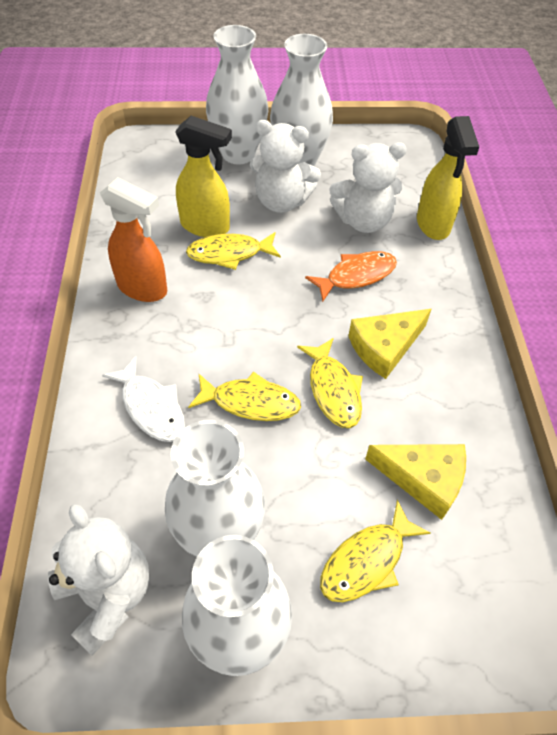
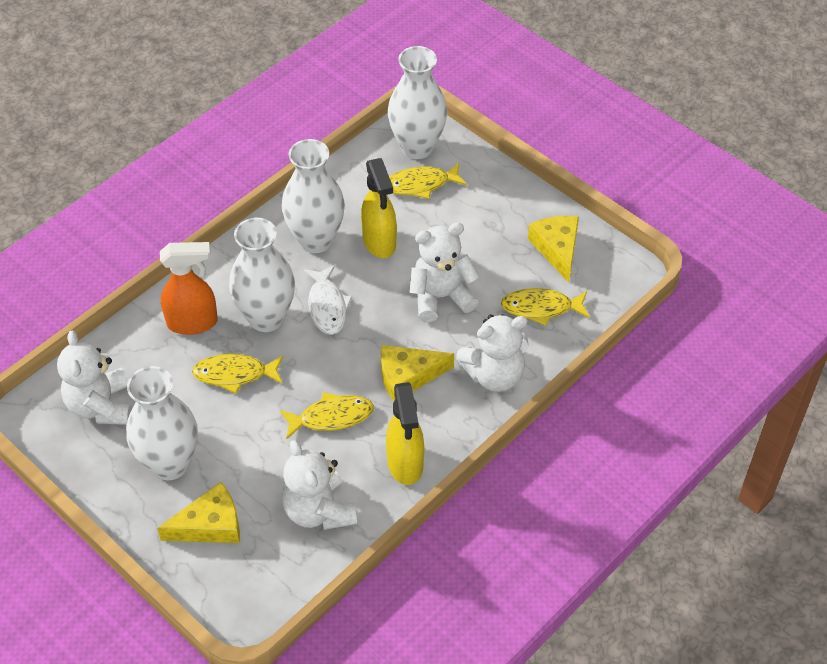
orange fish: 1 -> 0
white teddy bear: 3 -> 4
yellow cheese: 2 -> 3

